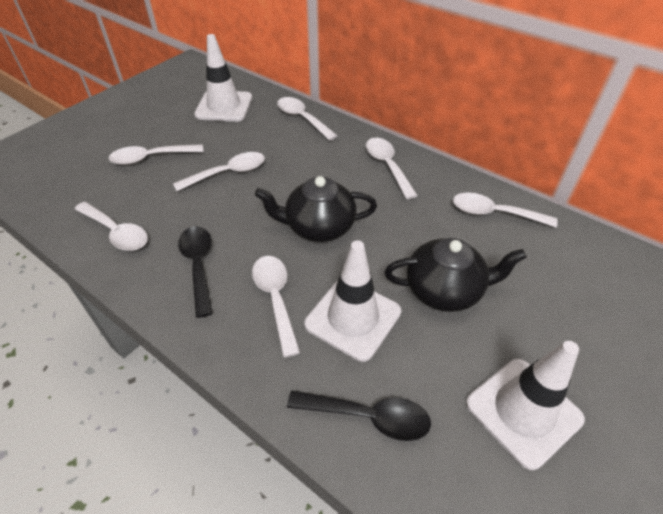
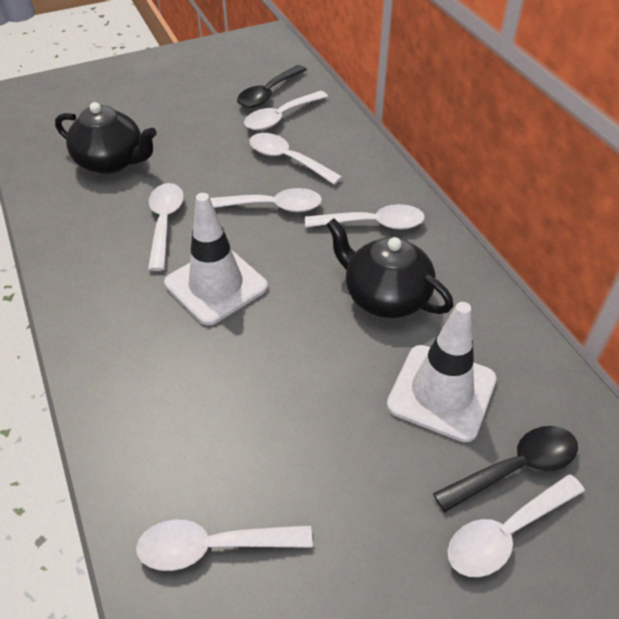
white traffic cone: 3 -> 2

